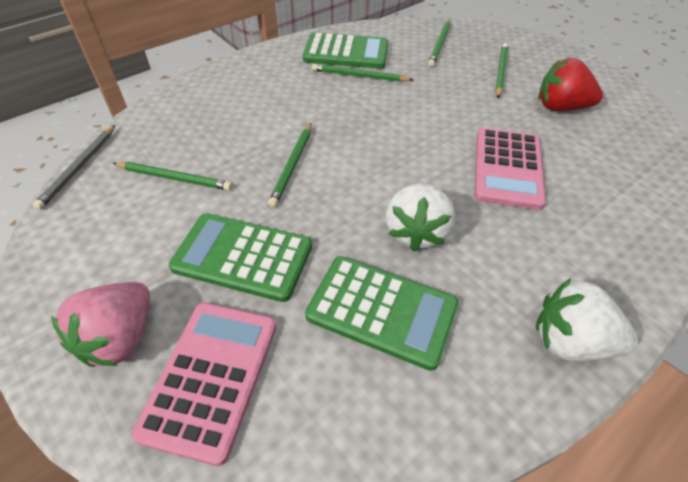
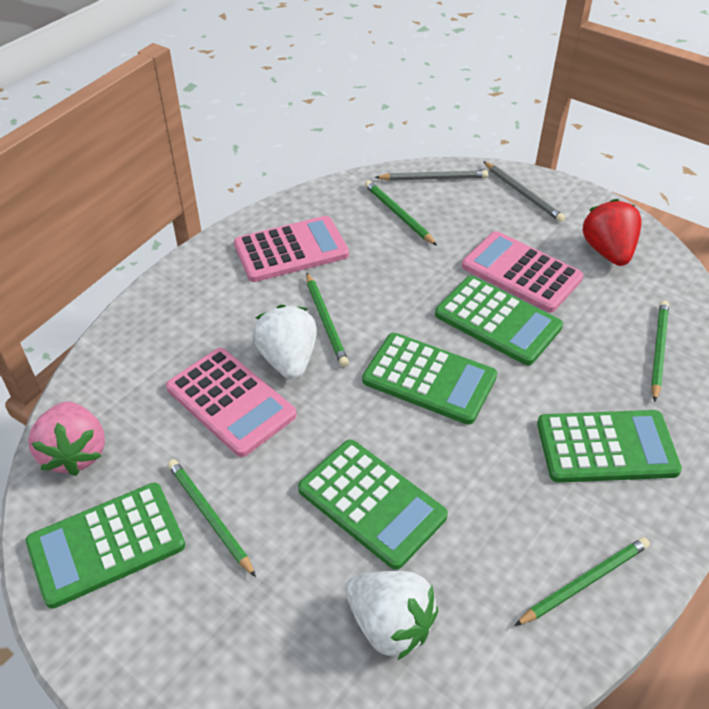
green calculator: 3 -> 5
grey pencil: 1 -> 2
pink calculator: 2 -> 3

